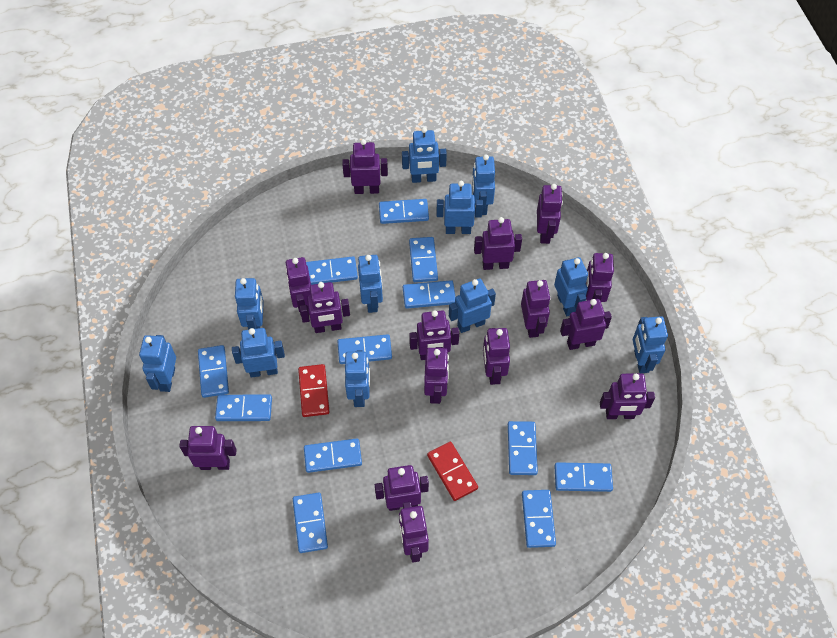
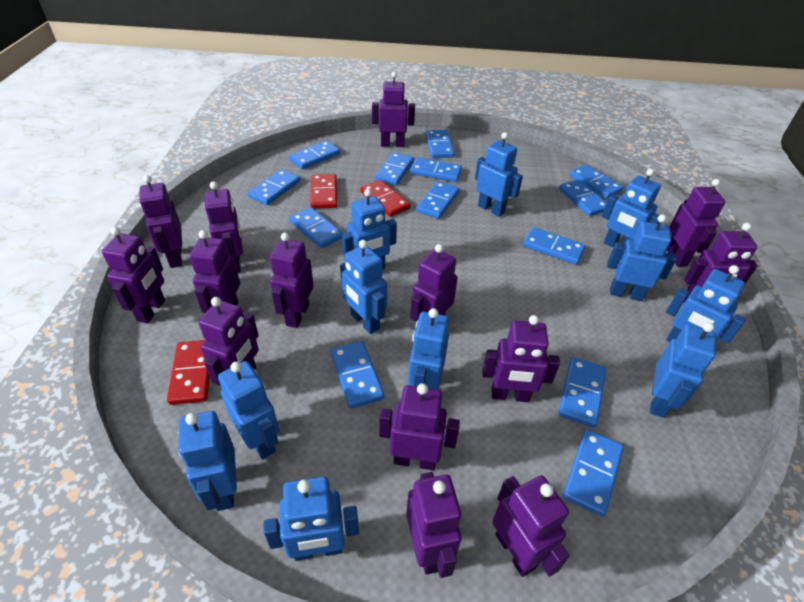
blue domino: 12 -> 13
purple robot: 15 -> 14
red domino: 2 -> 3

